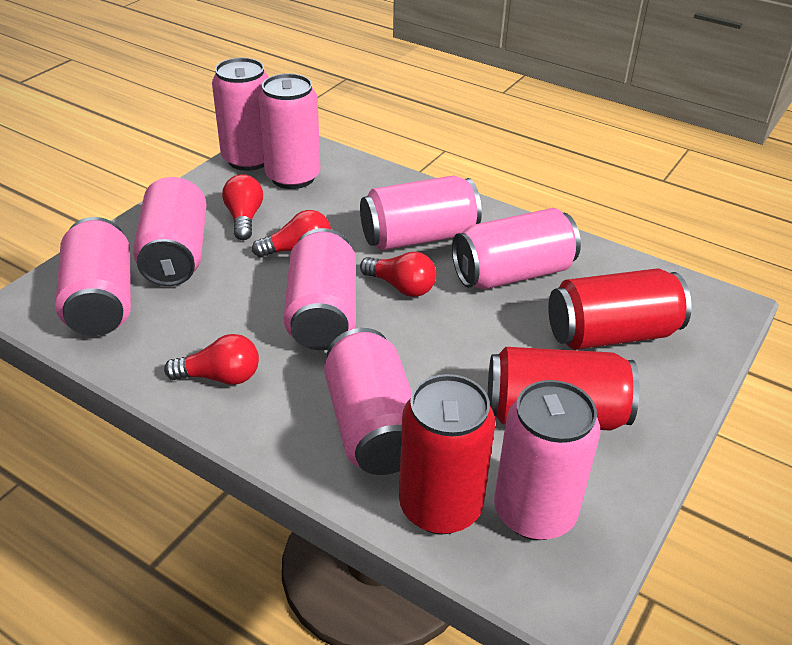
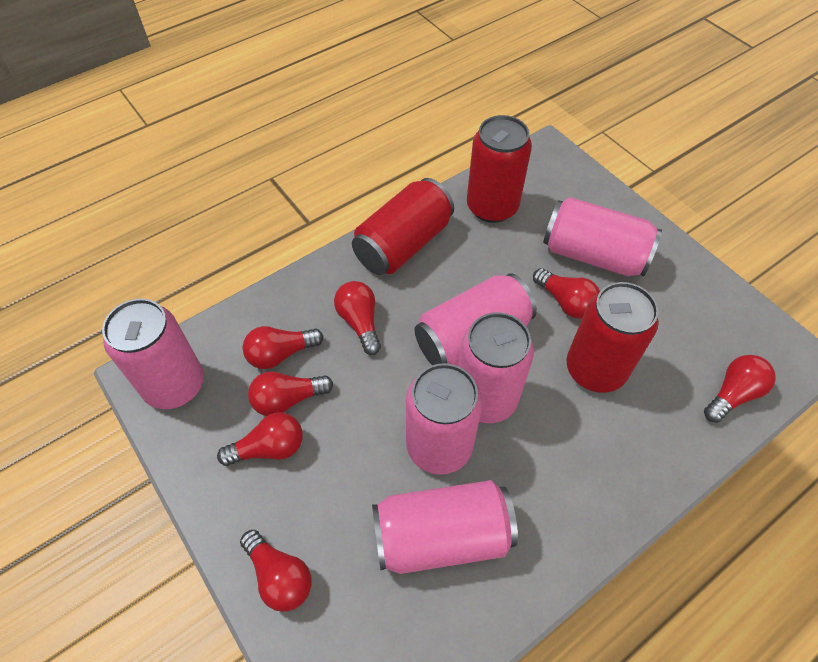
pink can: 9 -> 6
red light bulb: 4 -> 7

